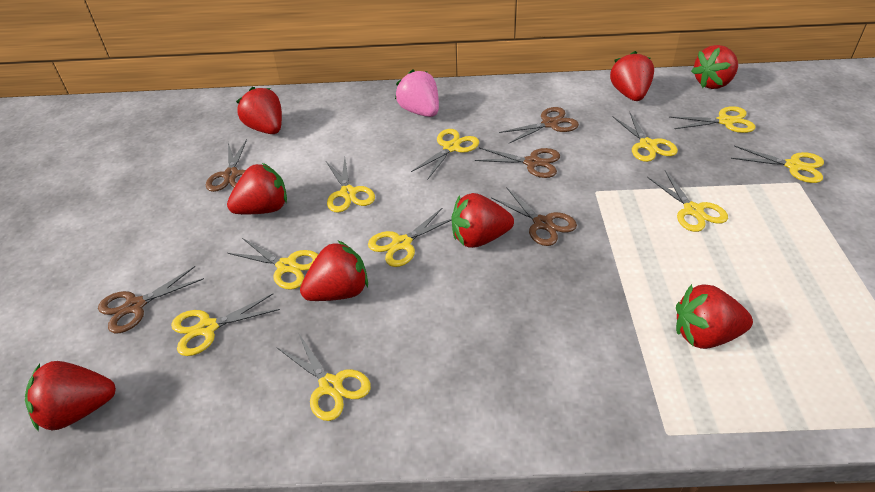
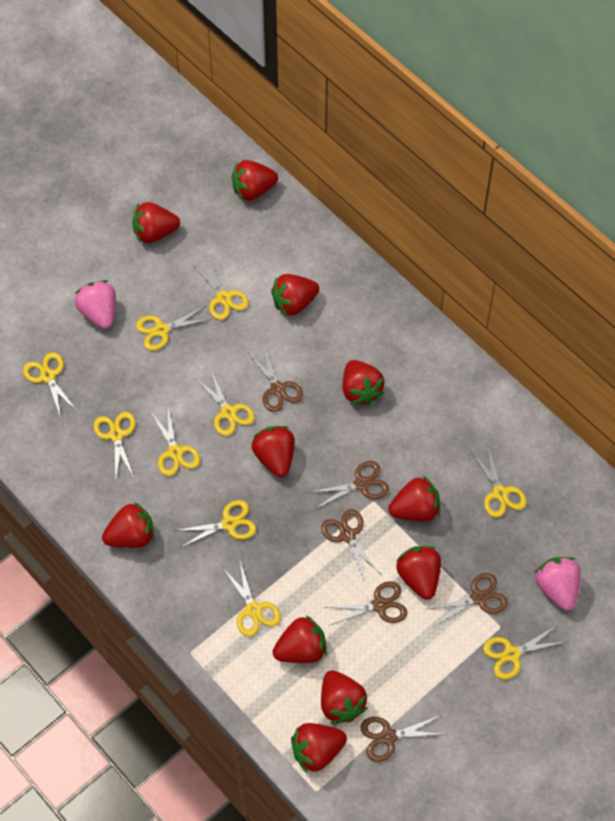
brown scissors: 5 -> 6
pink strawberry: 1 -> 2
red strawberry: 8 -> 11

